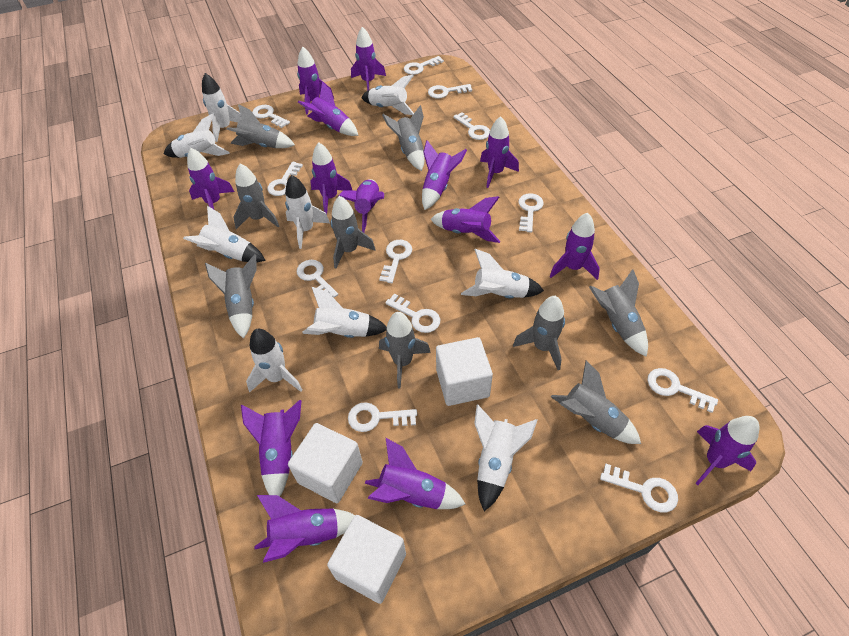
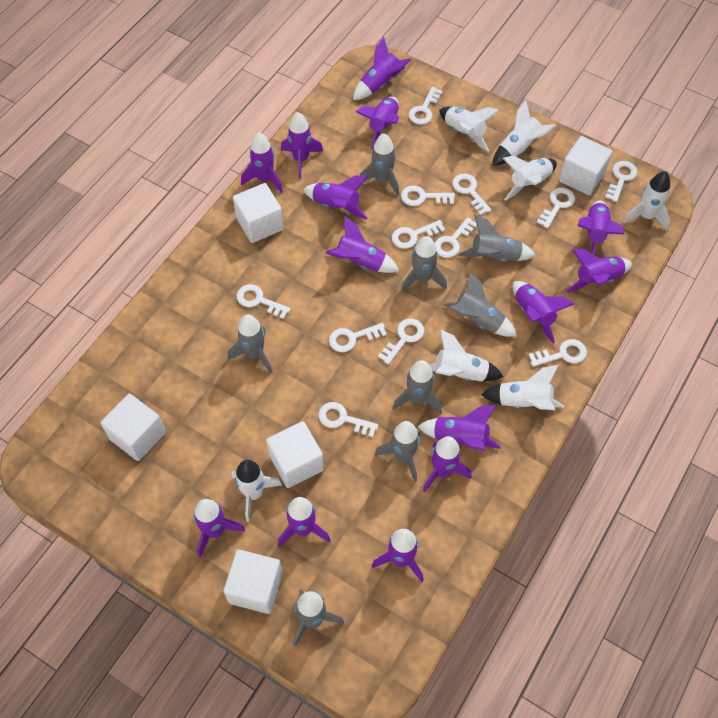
grey rocket: 9 -> 8
white cube: 3 -> 5
white rocket: 9 -> 7

